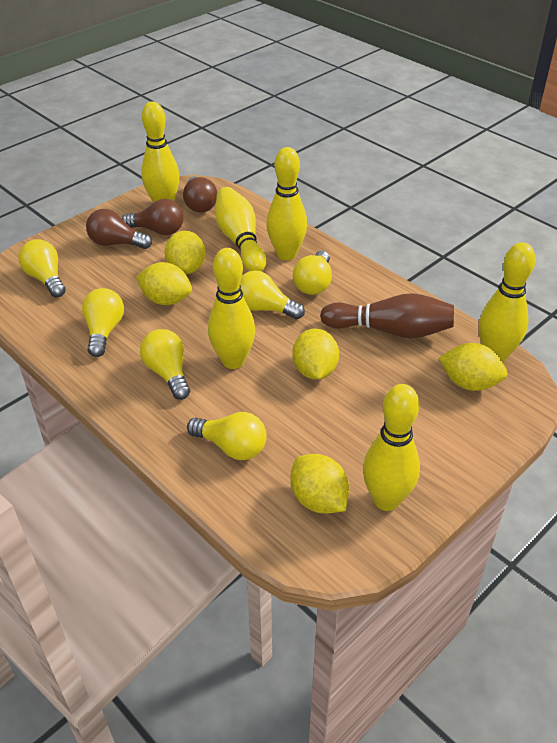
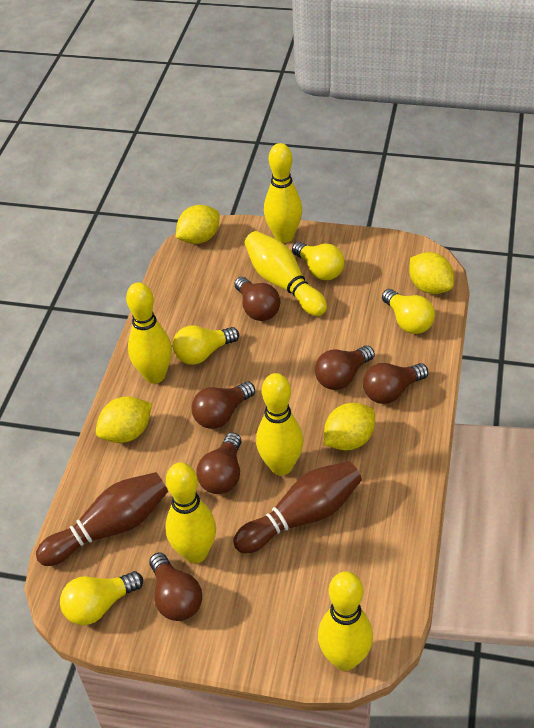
brown bowling pin: 1 -> 2
brown light bulb: 3 -> 6
yellow lemon: 5 -> 4
yellow light bulb: 6 -> 4

